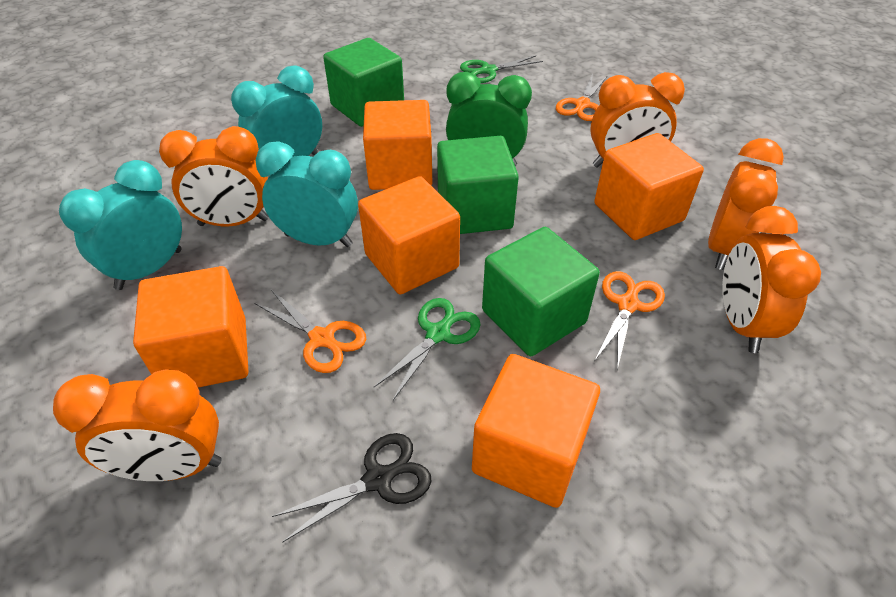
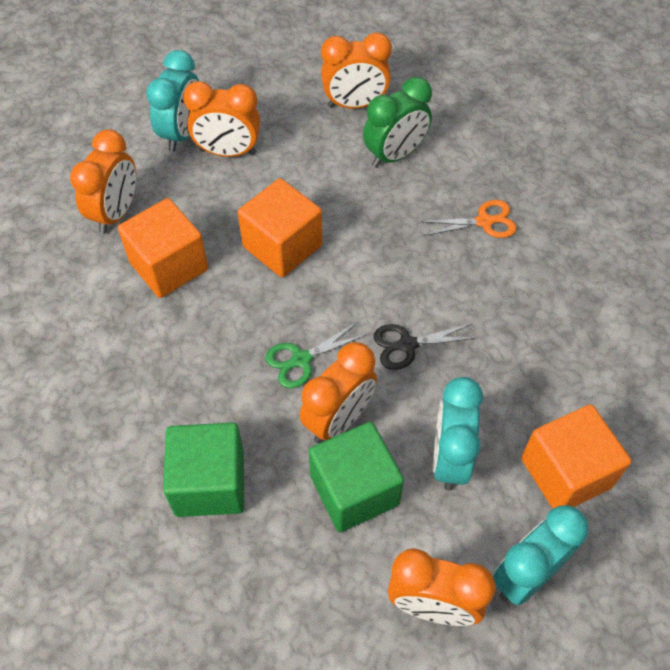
green cube: 3 -> 2
green scissors: 2 -> 1
orange cube: 5 -> 3
orange scissors: 3 -> 1

